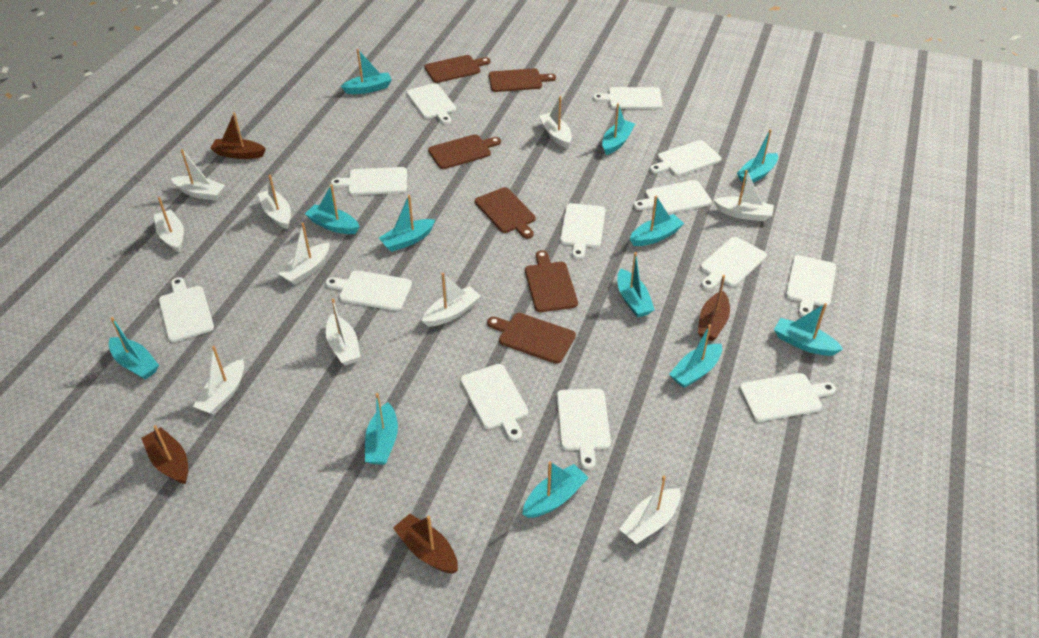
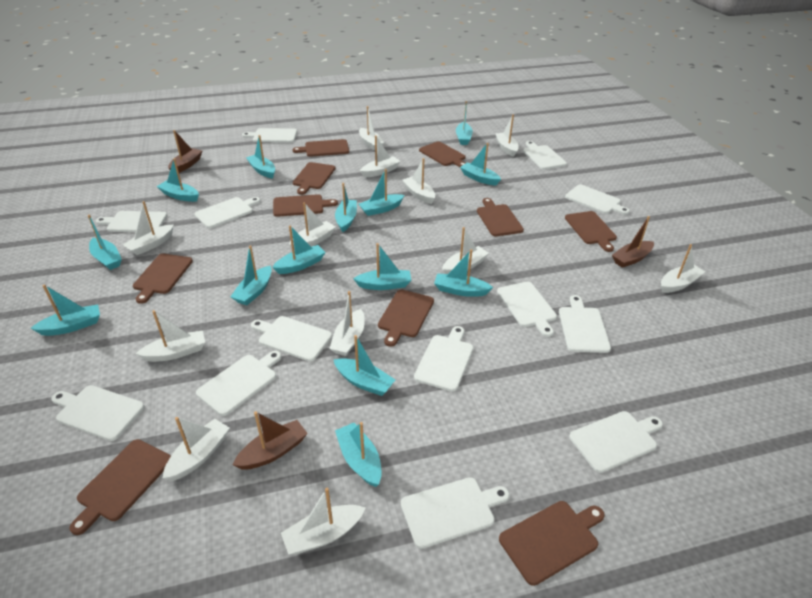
brown boat: 4 -> 3
brown cutting board: 6 -> 10
turquoise boat: 12 -> 14
white boat: 10 -> 12

